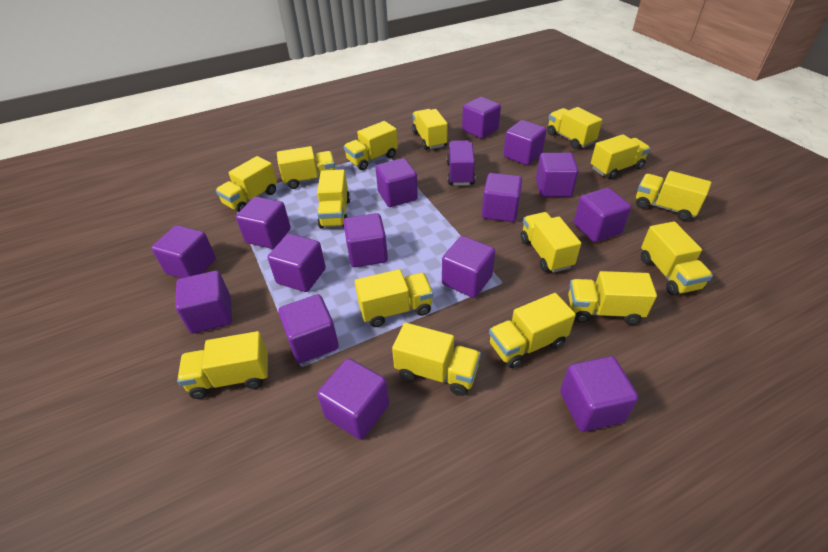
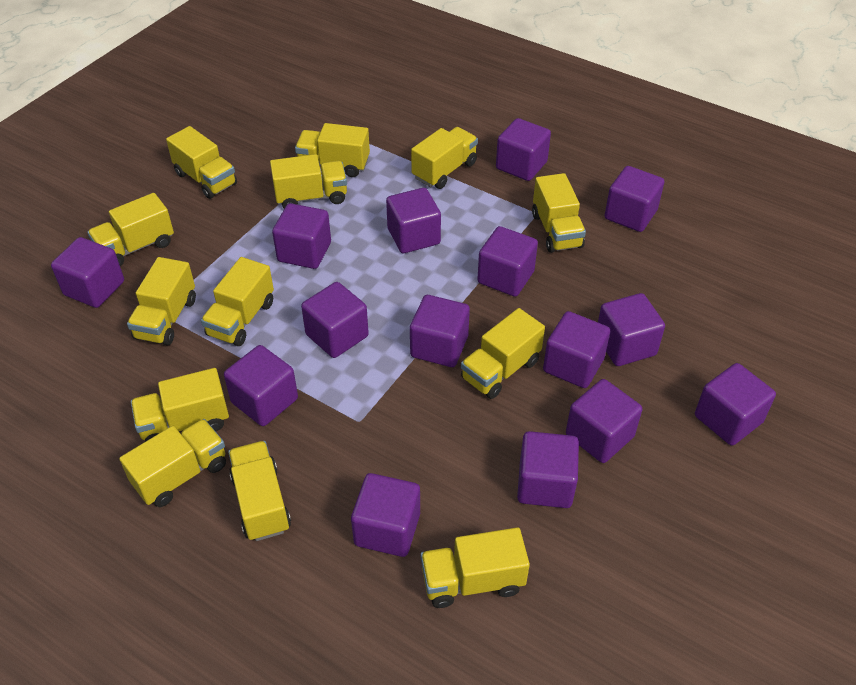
purple truck: 1 -> 0
yellow truck: 15 -> 13

